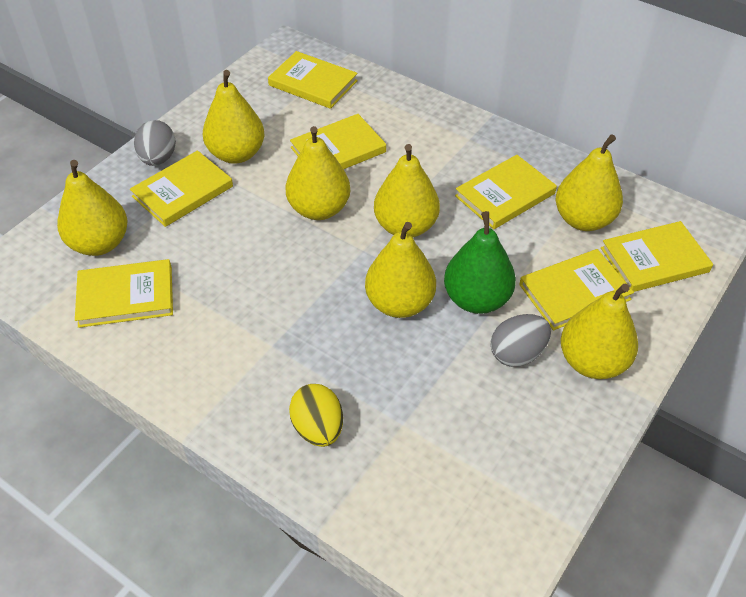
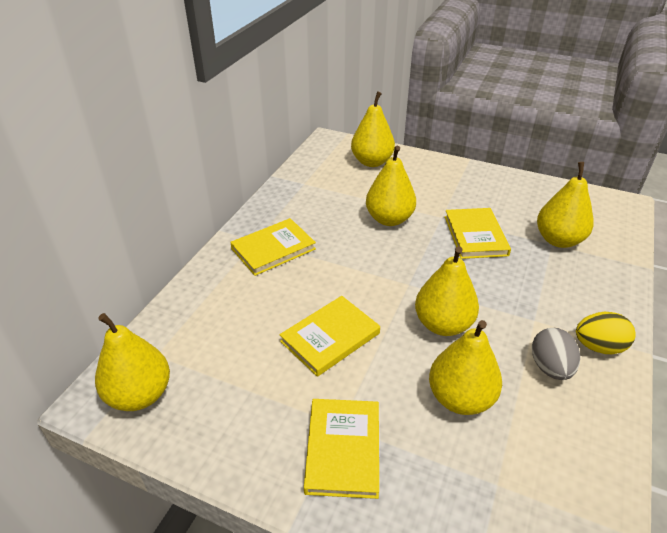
green pear: 1 -> 0
grey egg: 2 -> 1
yellow book: 7 -> 4
yellow pear: 7 -> 6

